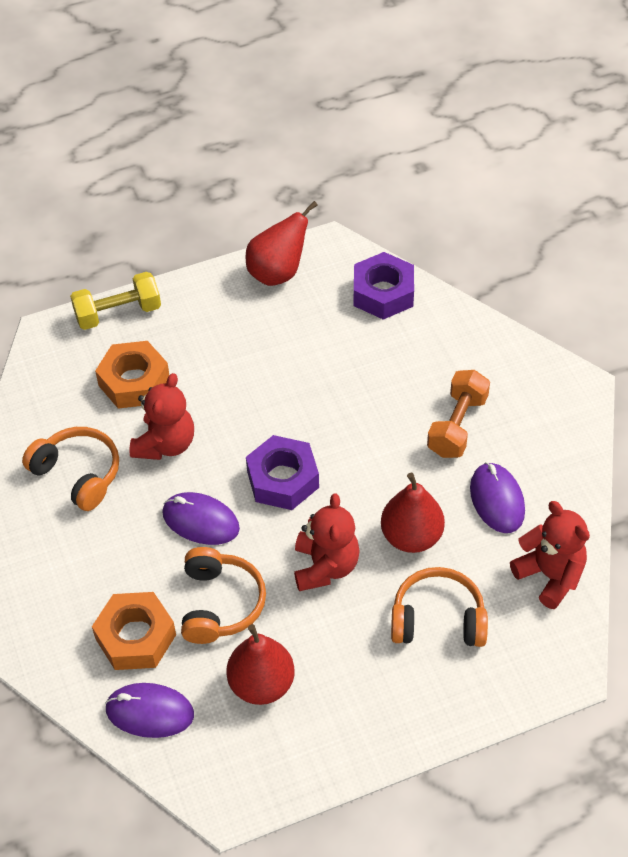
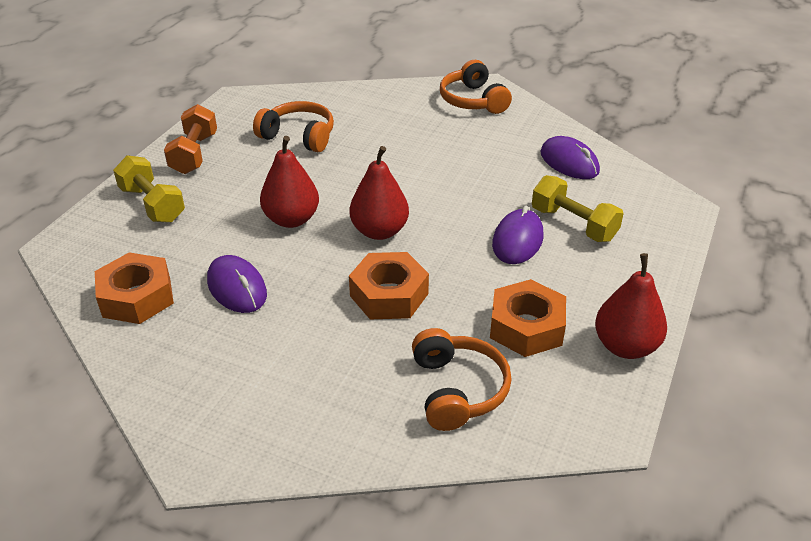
orange nut: 2 -> 3
purple nut: 2 -> 0
red teddy bear: 3 -> 0
yellow dumbbell: 1 -> 2

